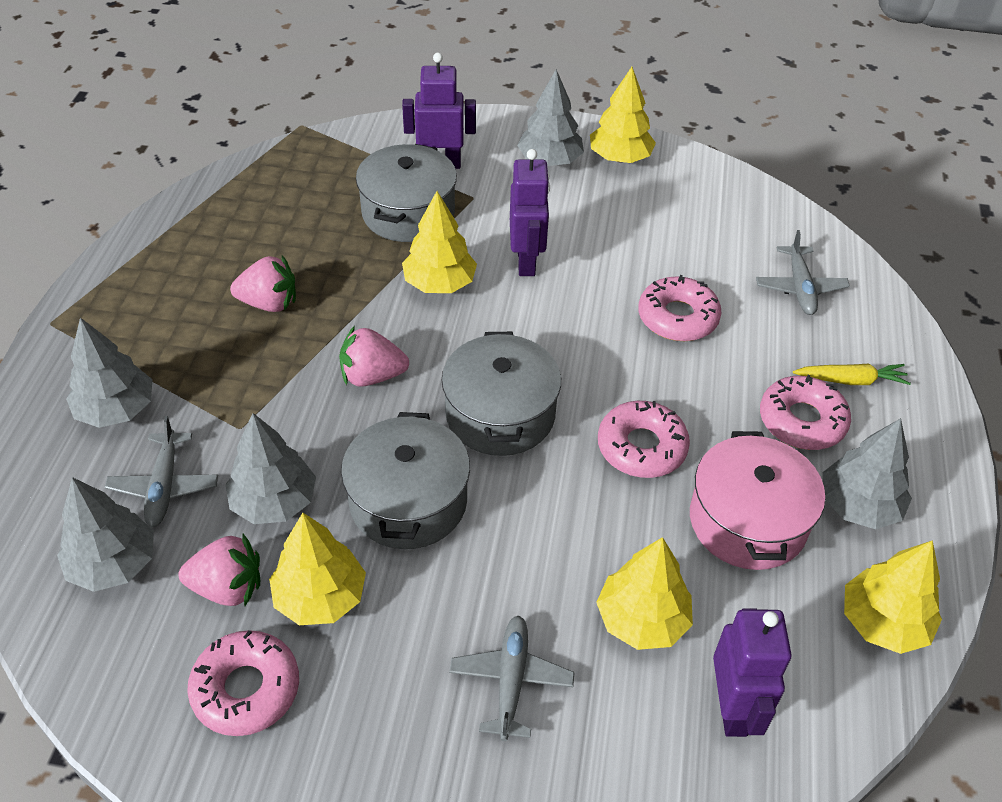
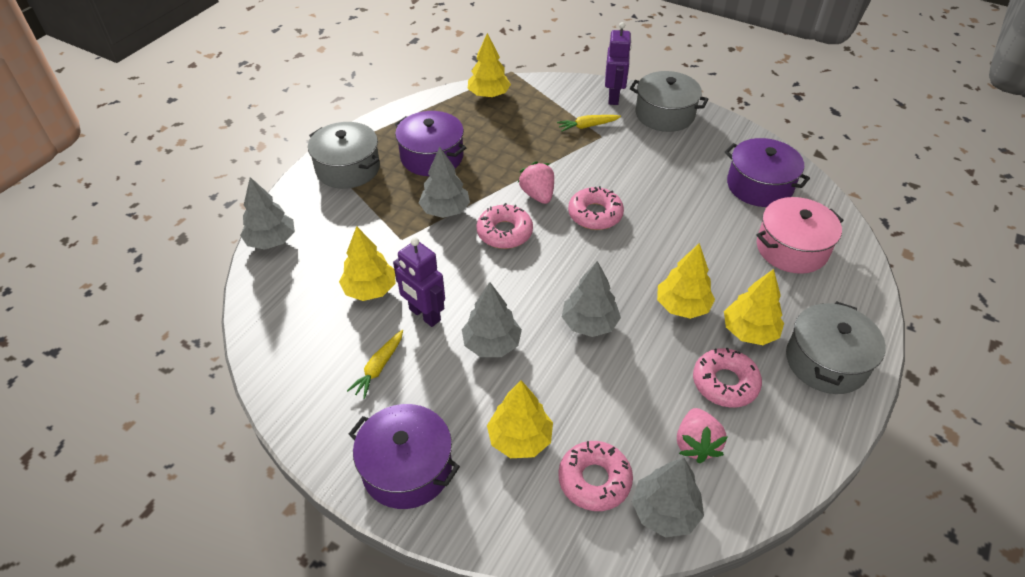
grey plane: 3 -> 0
pink strawberry: 3 -> 2
purple pot: 0 -> 3
purple robot: 3 -> 2
yellow carrot: 1 -> 2

